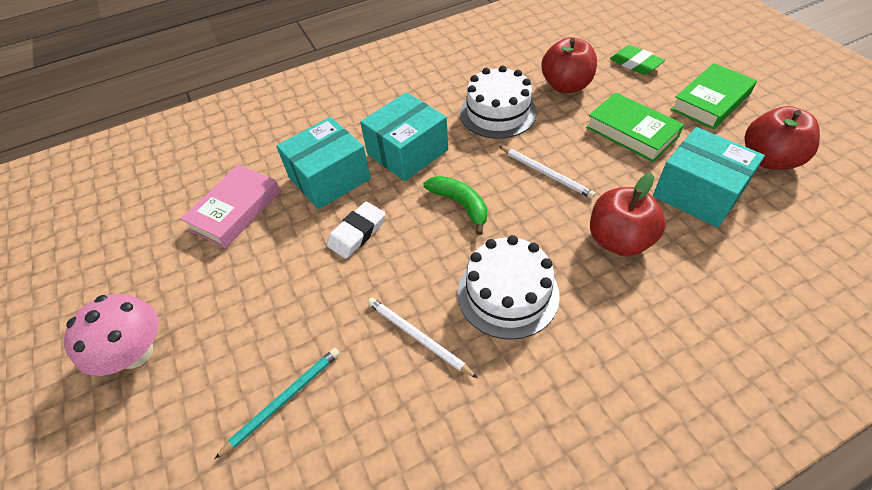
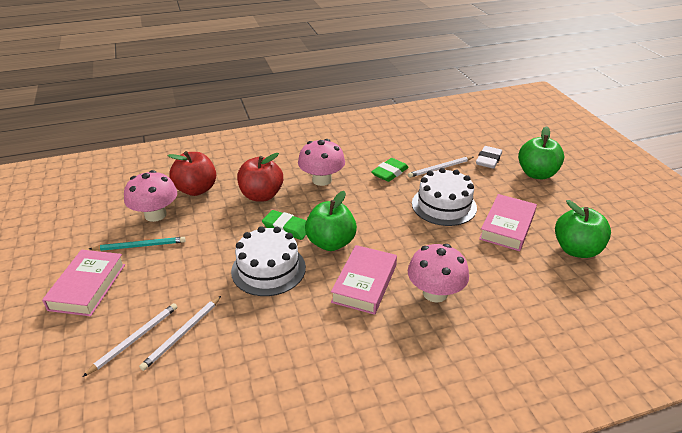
green apple: 0 -> 3
green banana: 1 -> 0
green book: 2 -> 0
green eraser: 1 -> 2
pink book: 1 -> 3
pink mushroom: 1 -> 3
red apple: 3 -> 2
turquoise box: 3 -> 0
white pencil: 2 -> 3

